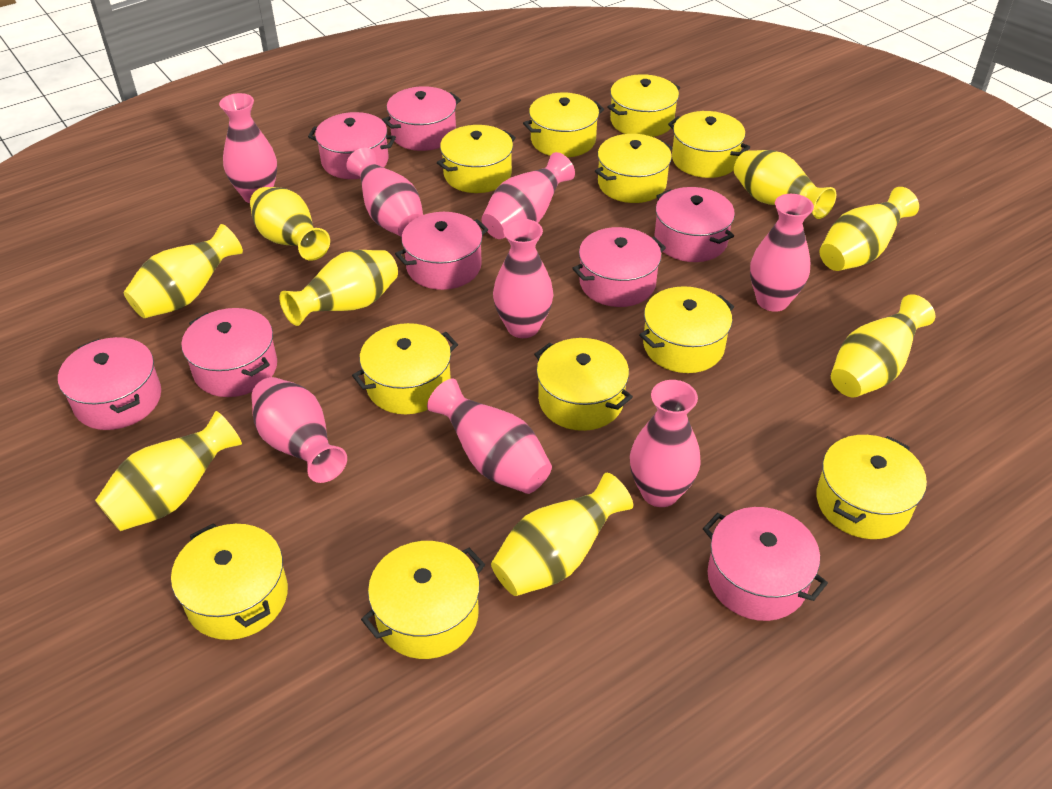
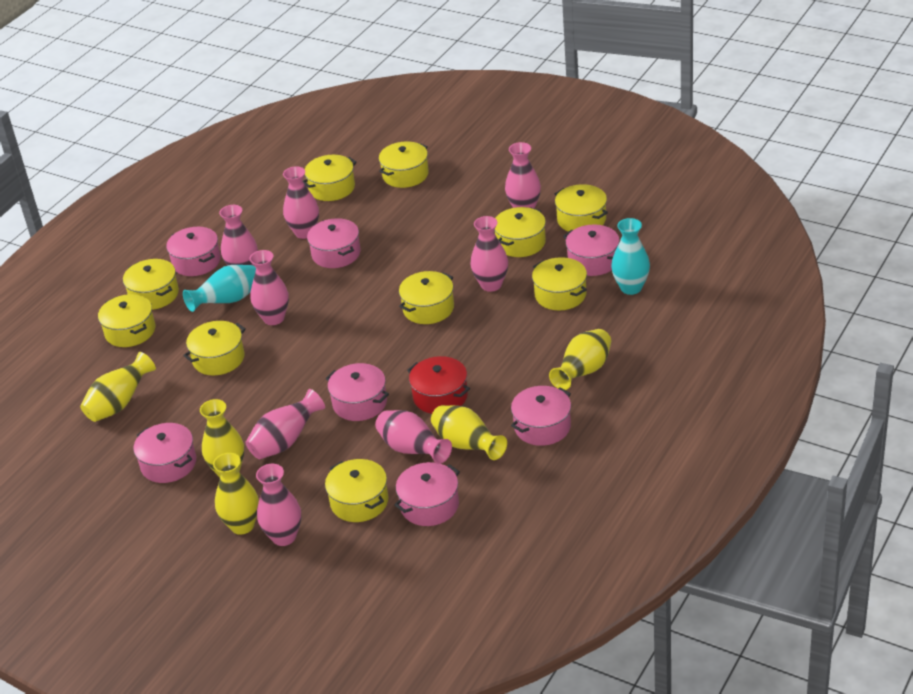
pink pot: 8 -> 7
red pot: 0 -> 1
turquoise vase: 0 -> 2
yellow pot: 11 -> 10
yellow vase: 8 -> 5

